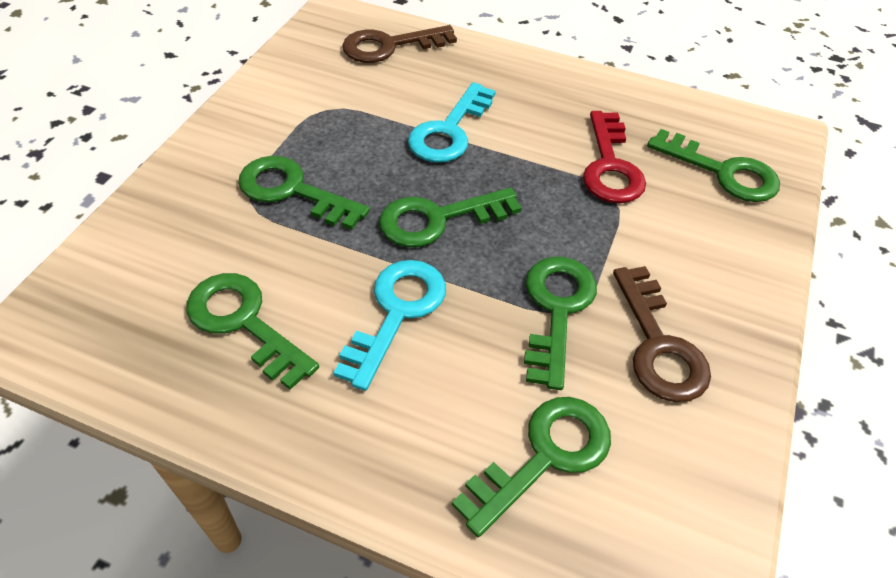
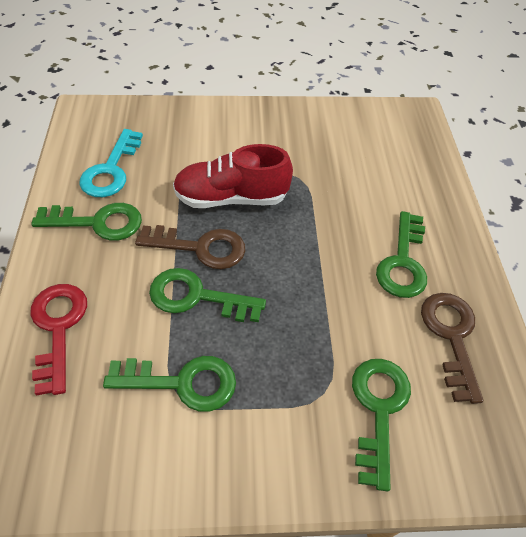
green key: 6 -> 5
red shoe: 0 -> 1
turquoise key: 2 -> 1

